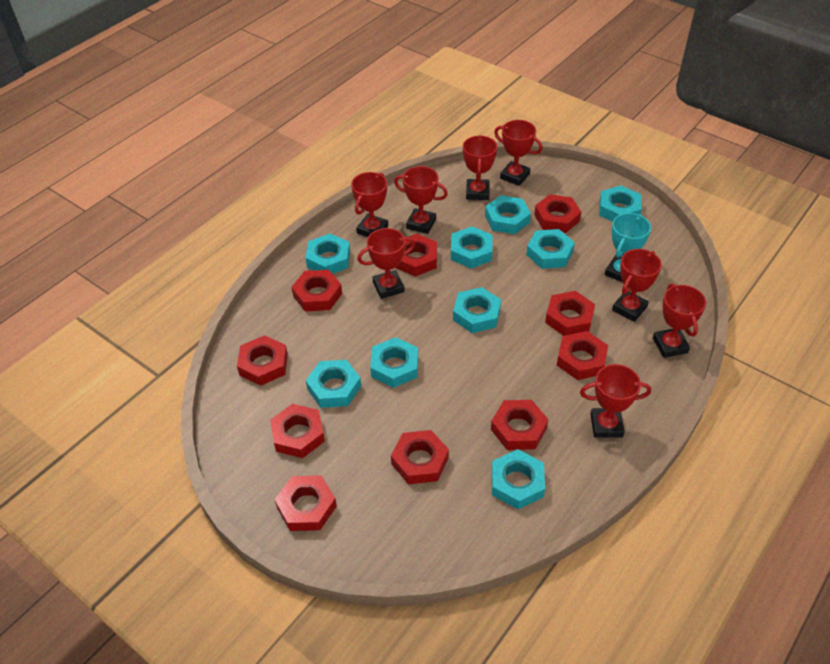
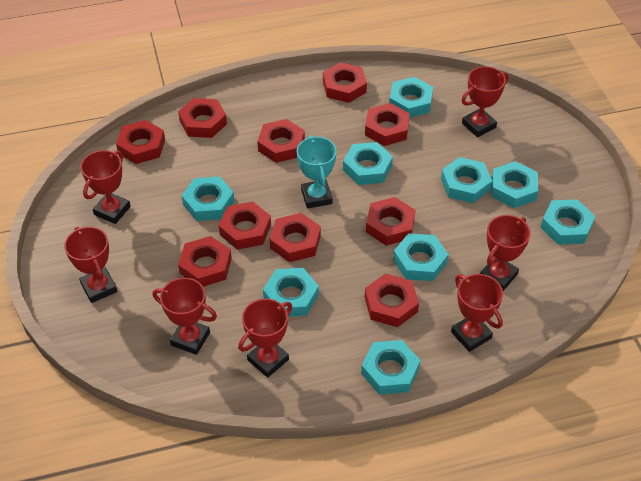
red trophy: 8 -> 7

